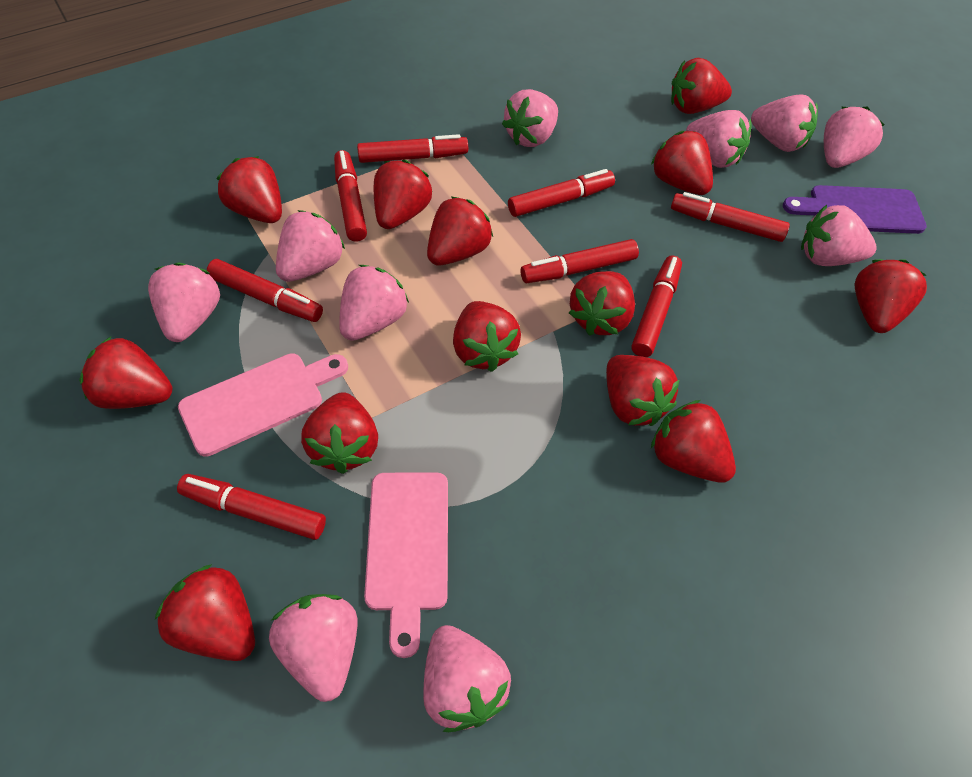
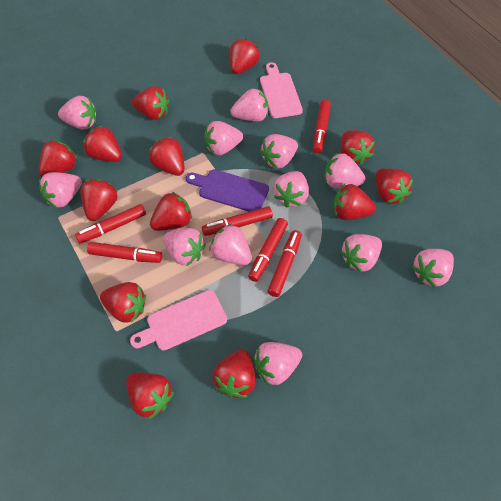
pink strawberry: 10 -> 12
red marker: 8 -> 6

